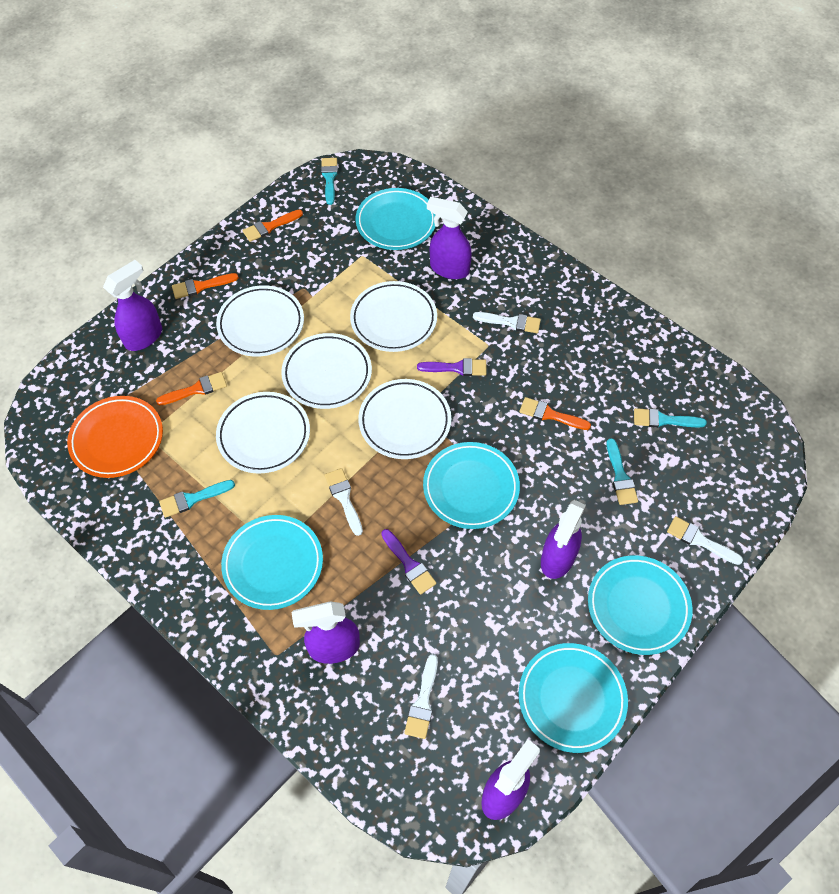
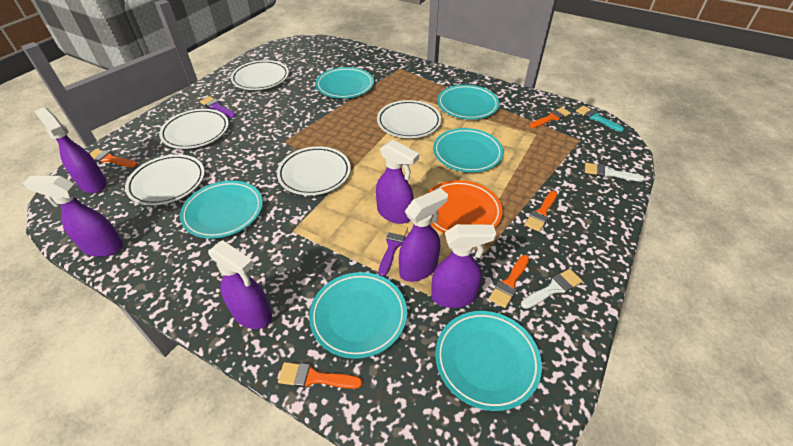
orange brush: 4 -> 5
purple spray bottle: 5 -> 6
turquoise brush: 4 -> 1
turquoise plate: 5 -> 6
white brush: 4 -> 2

